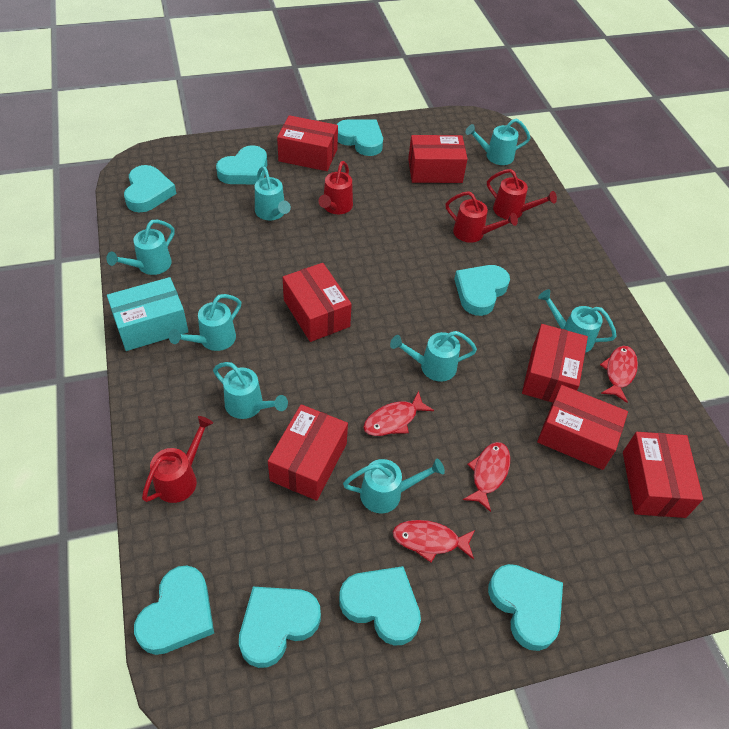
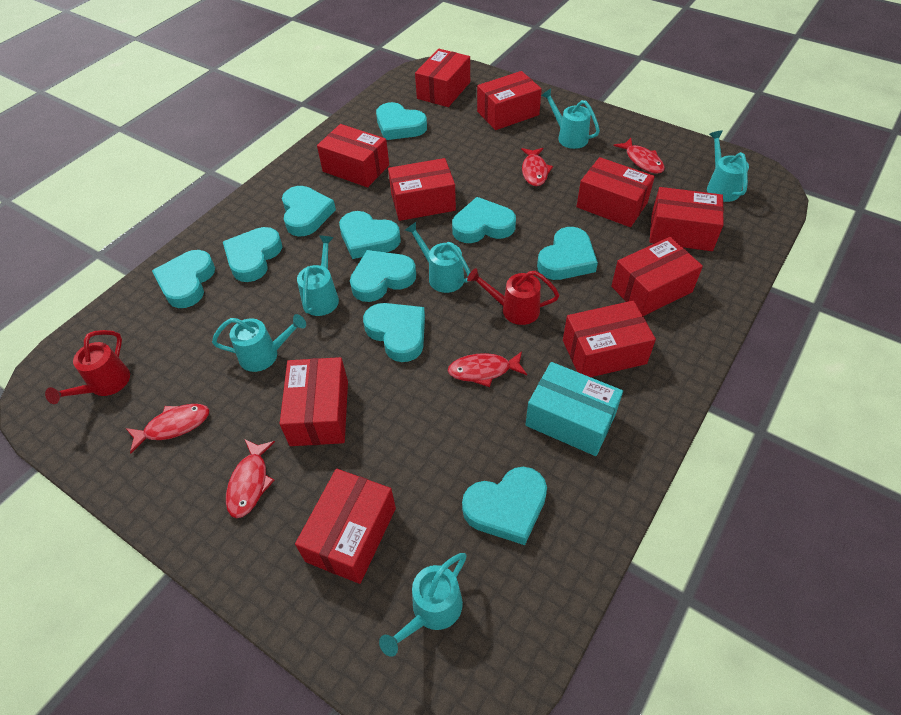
red box: 7 -> 10
red fish: 4 -> 5
red watering can: 4 -> 2
turquoise heart: 8 -> 10
turquoise watering can: 8 -> 6

